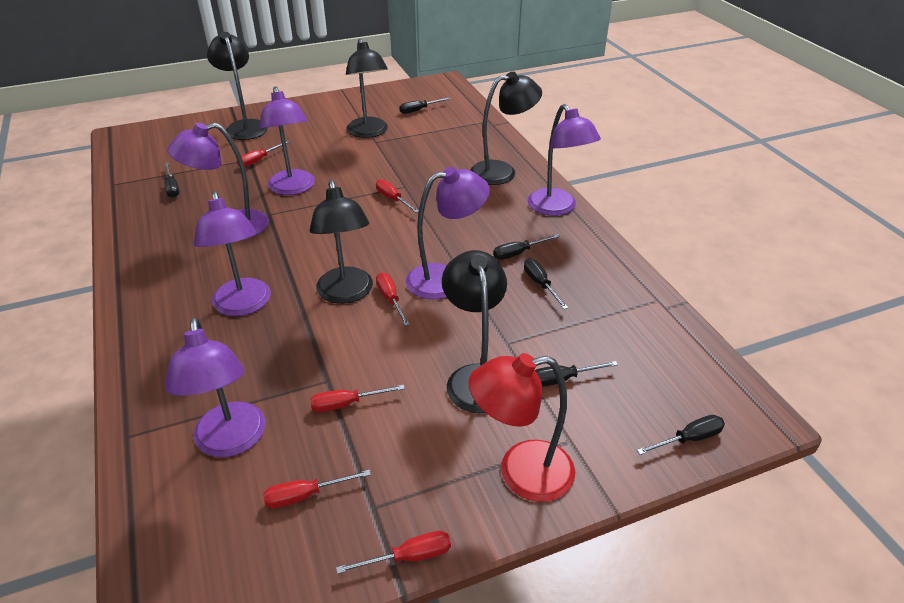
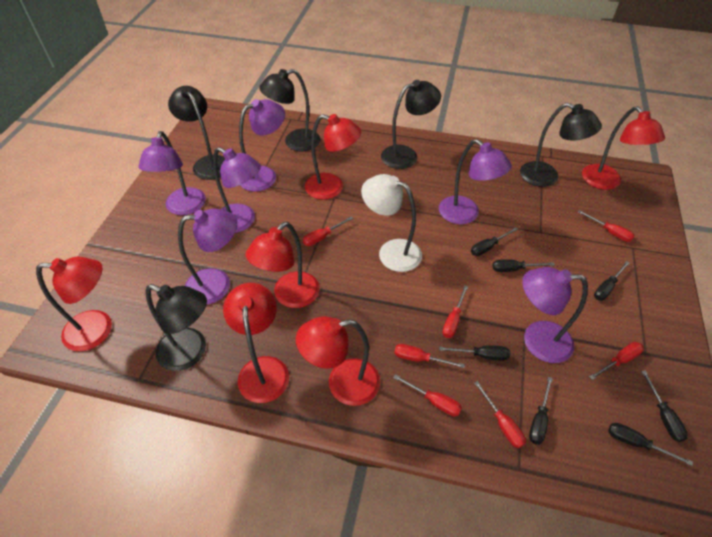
black screwdriver: 6 -> 7
red lamp: 1 -> 6
red screwdriver: 6 -> 7
white lamp: 0 -> 1

